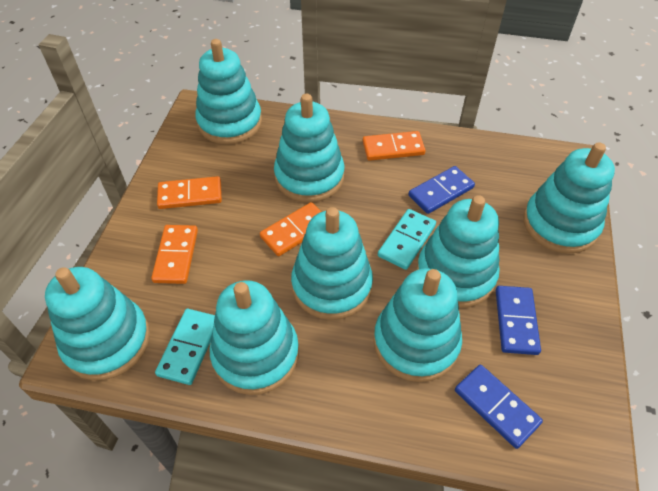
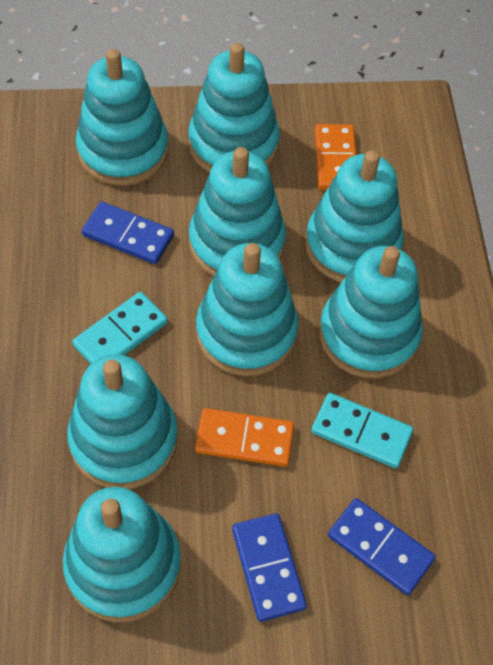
orange domino: 4 -> 2

